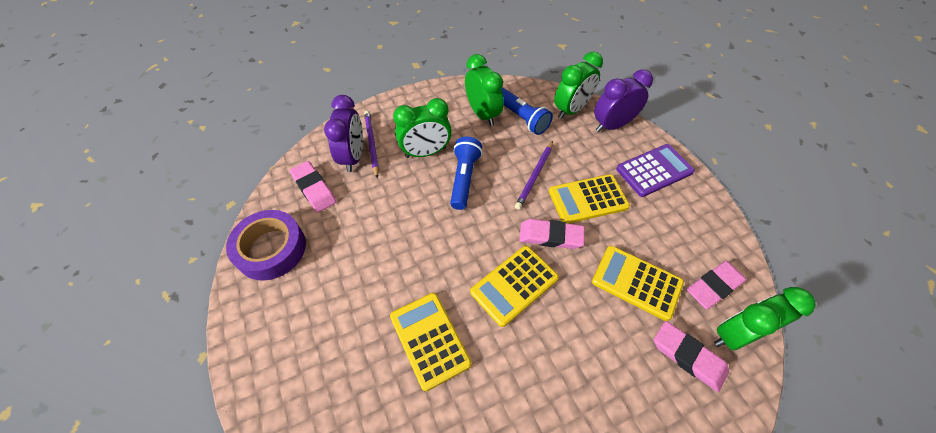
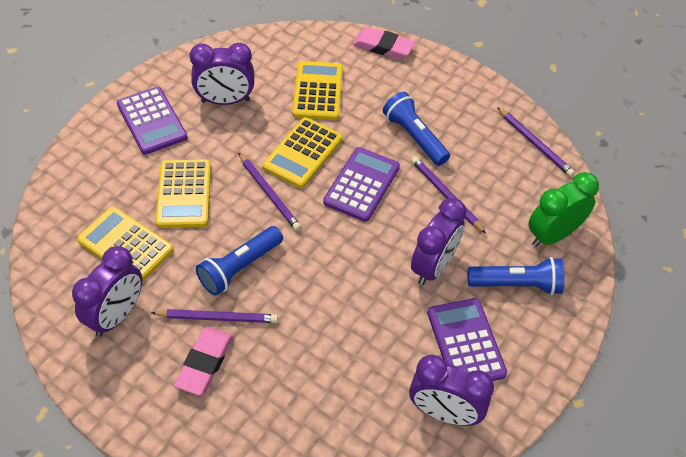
blue flashlight: 2 -> 3
green clock: 4 -> 1
pink eraser: 4 -> 2
purple calculator: 1 -> 3
purple clock: 2 -> 4
purple pencil: 2 -> 4
purple tape: 1 -> 0

